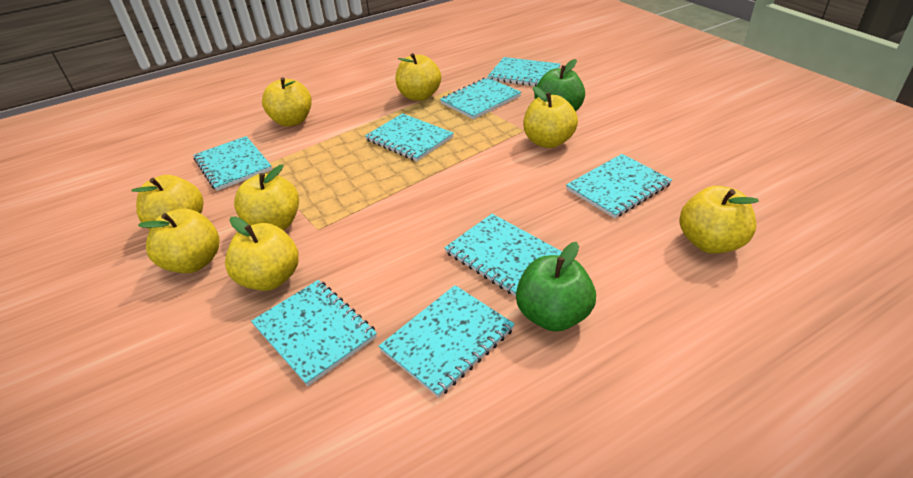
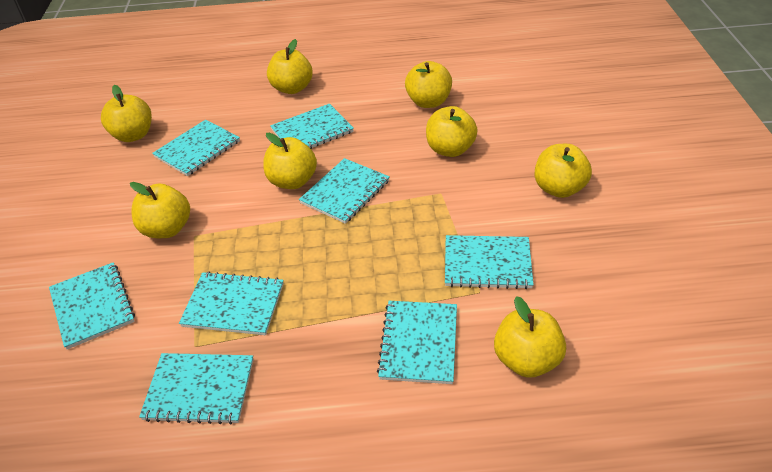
green apple: 2 -> 0

